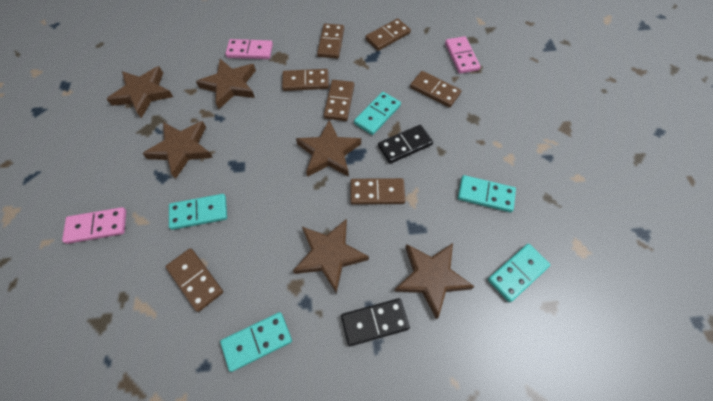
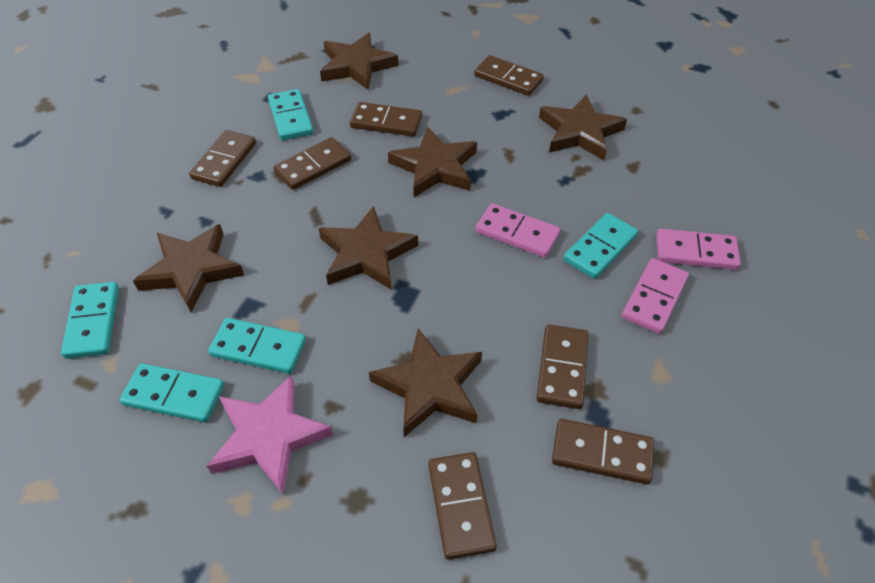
black domino: 2 -> 0
pink star: 0 -> 1

